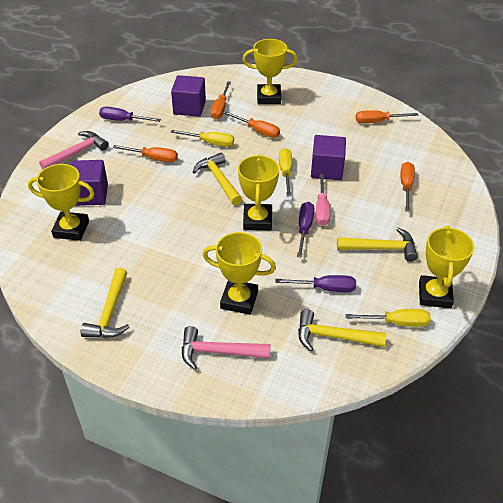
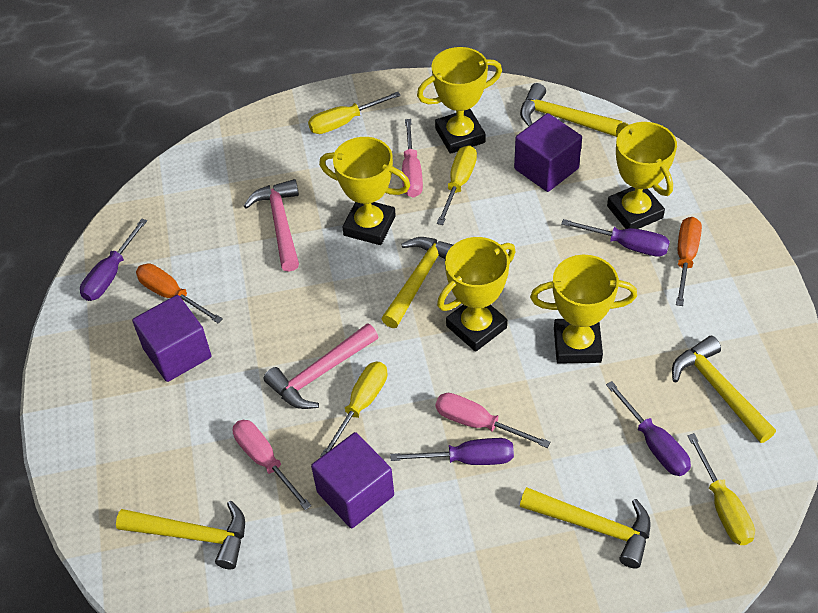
orange screwdriver: 5 -> 2
pink screwdriver: 1 -> 3
purple screwdriver: 3 -> 4
yellow hammer: 4 -> 5
yellow screwdriver: 3 -> 4

